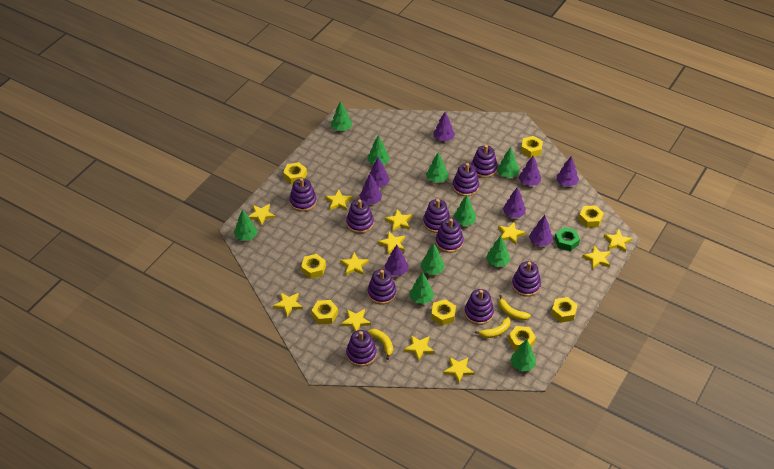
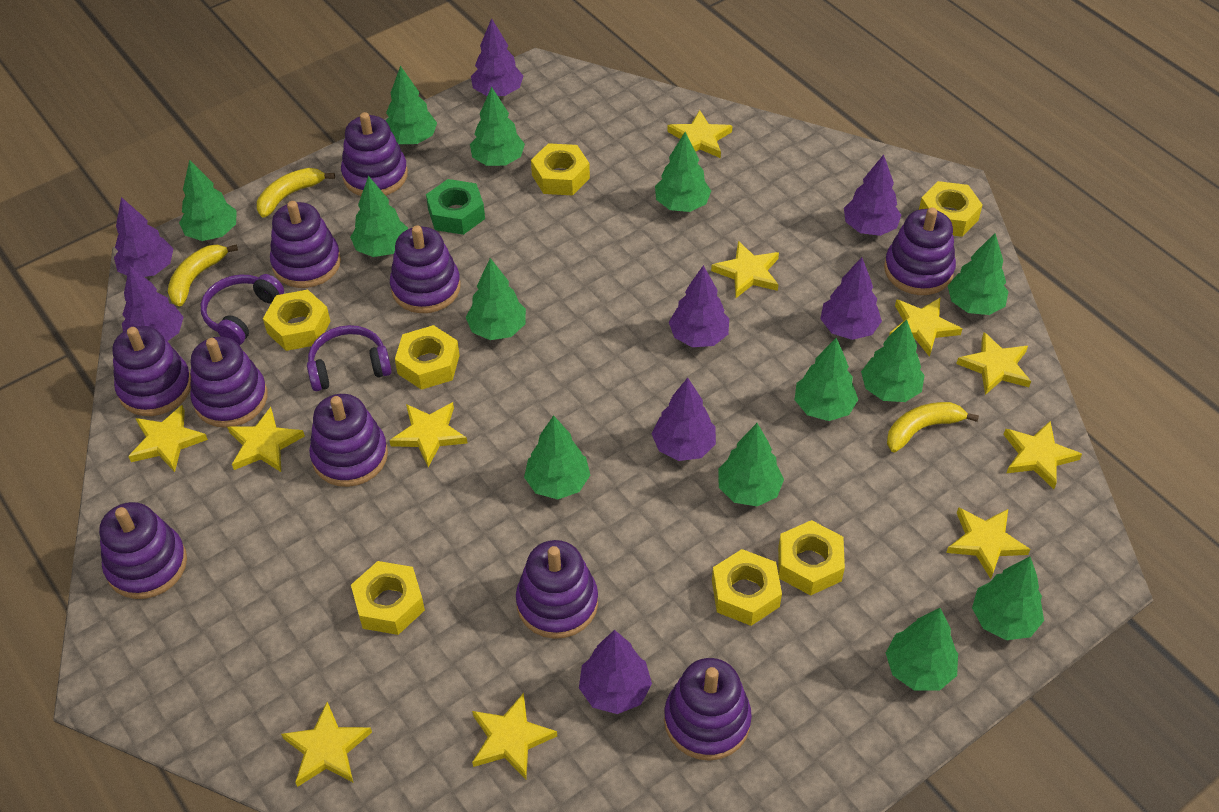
green tree: 10 -> 13
purple headphones: 0 -> 2
yellow nut: 8 -> 7
yellow star: 12 -> 11

